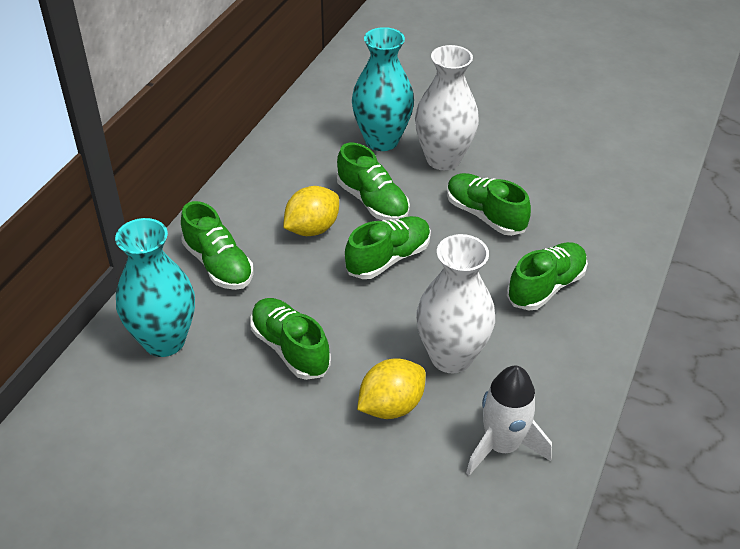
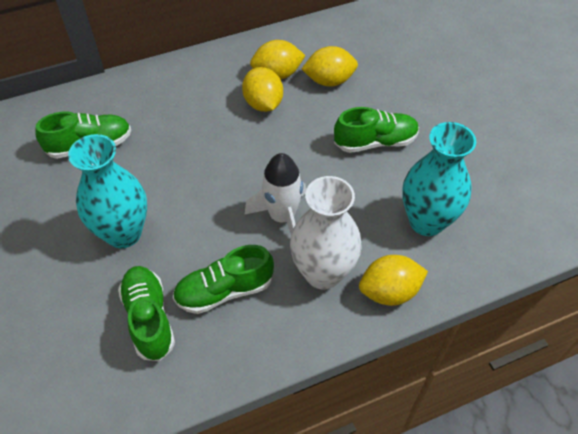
green shoe: 6 -> 4
white vase: 2 -> 1
yellow lemon: 2 -> 4

